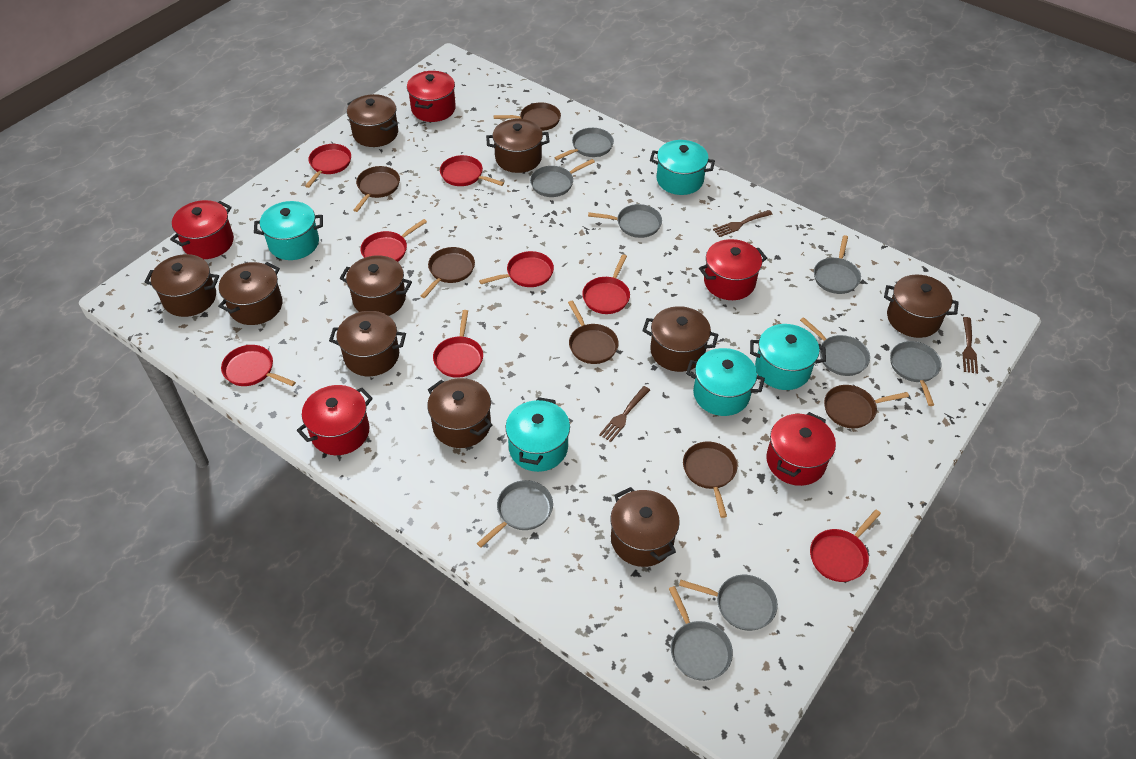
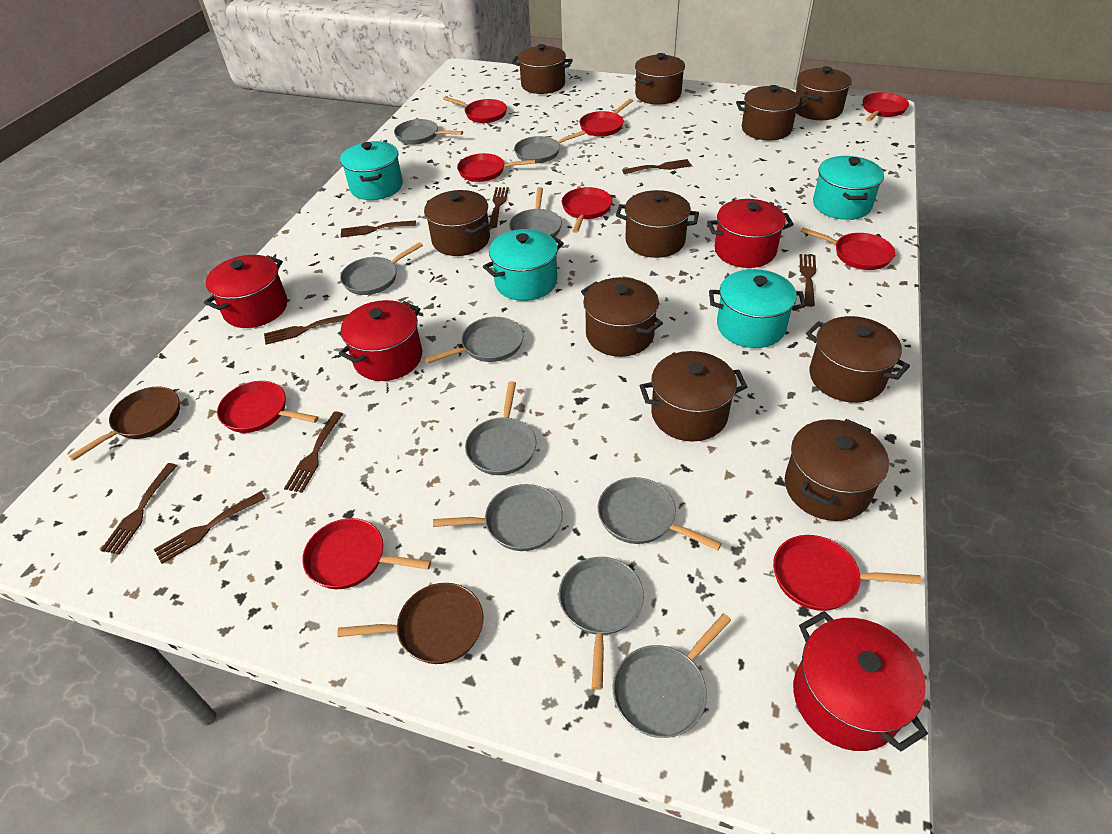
brown fork: 3 -> 8
brown pan: 6 -> 2
grey pan: 9 -> 10
red pan: 8 -> 9
red pot: 5 -> 4
turquoise pot: 5 -> 4

